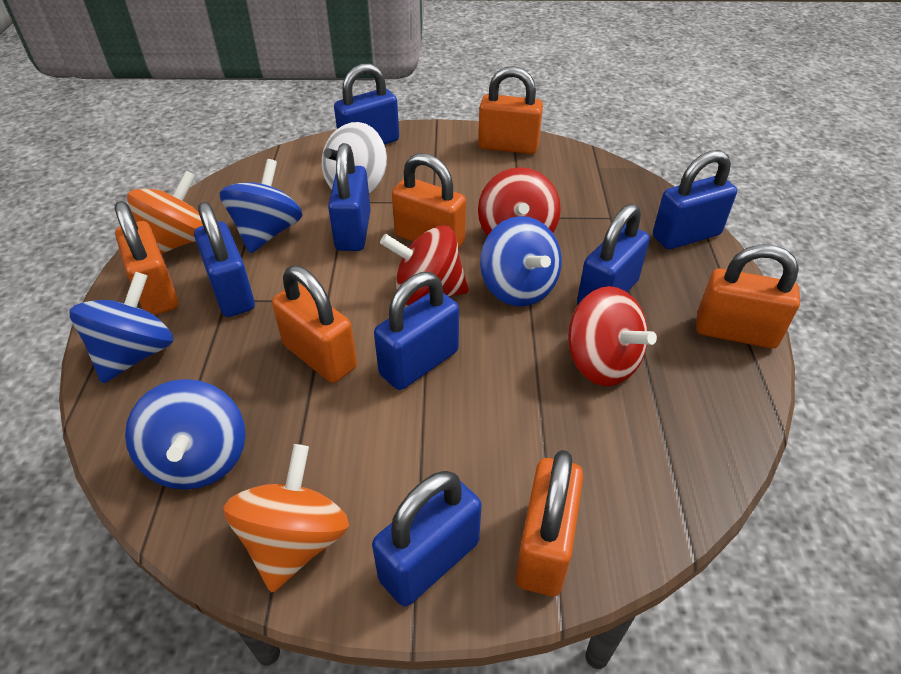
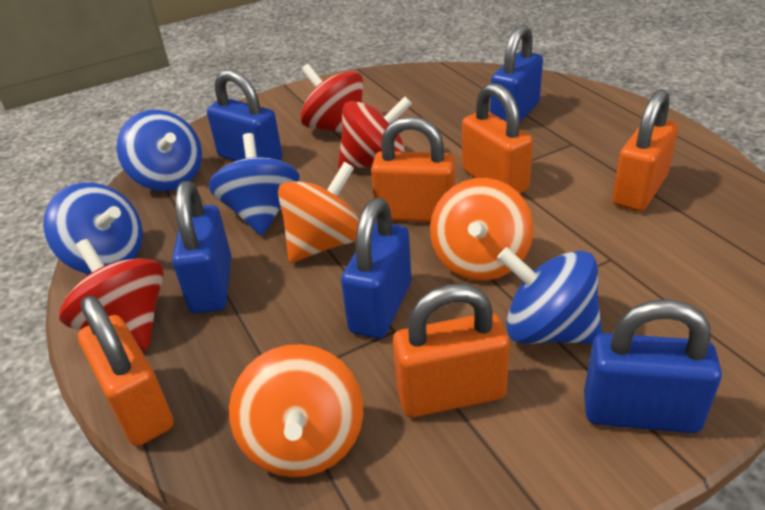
blue padlock: 7 -> 5
orange padlock: 6 -> 5
orange spinning top: 2 -> 3
white spinning top: 1 -> 0

